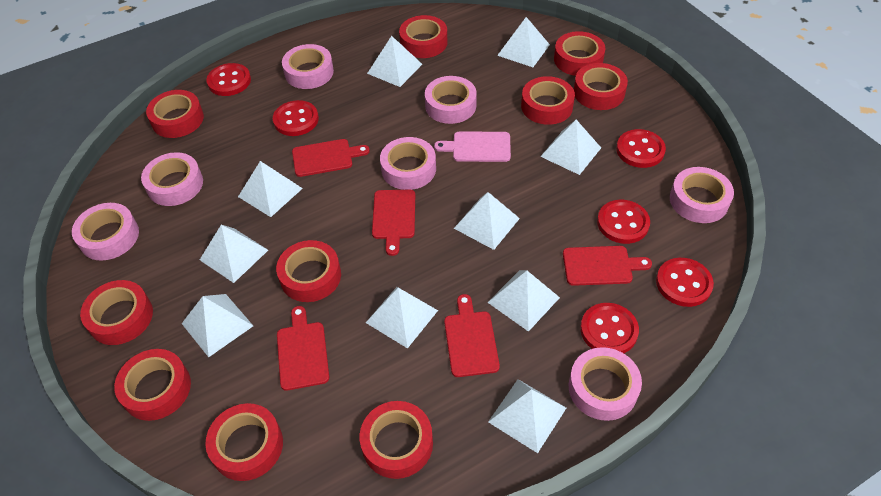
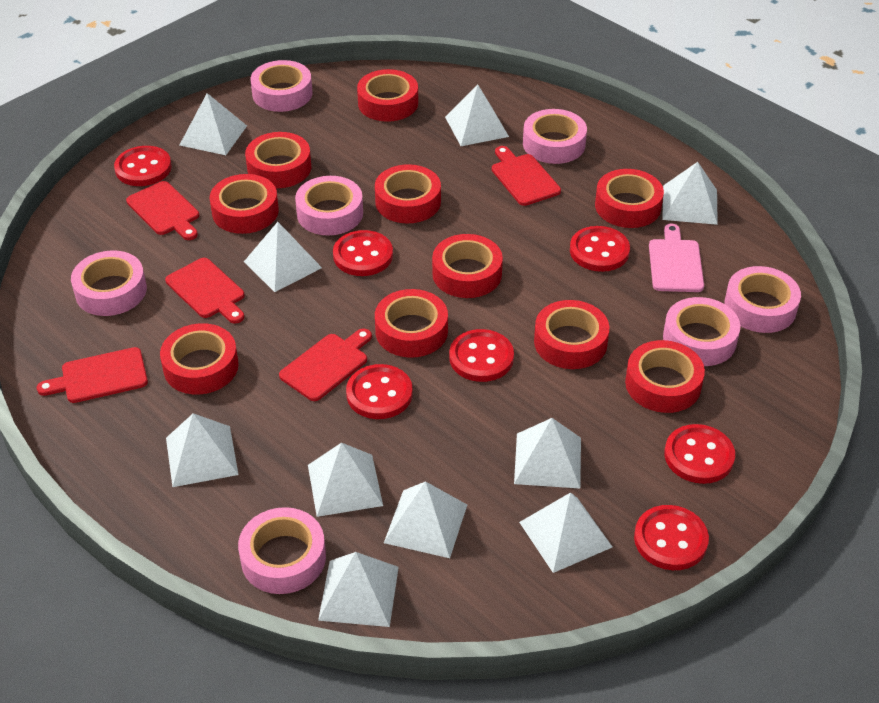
red button: 6 -> 7

